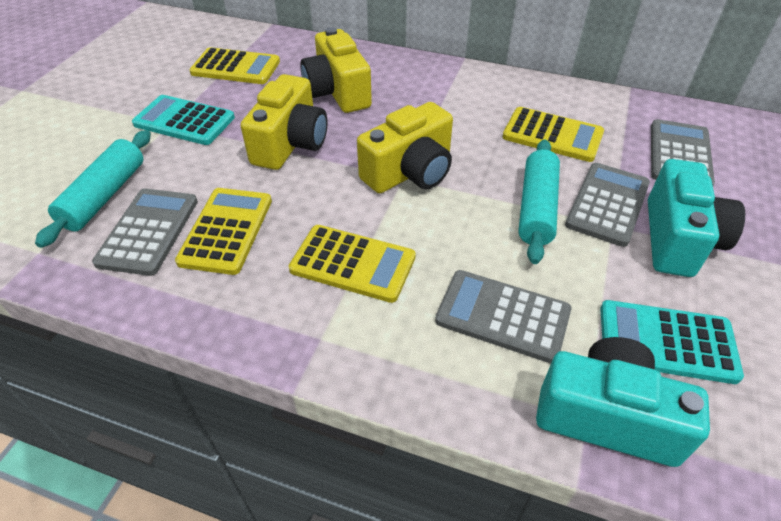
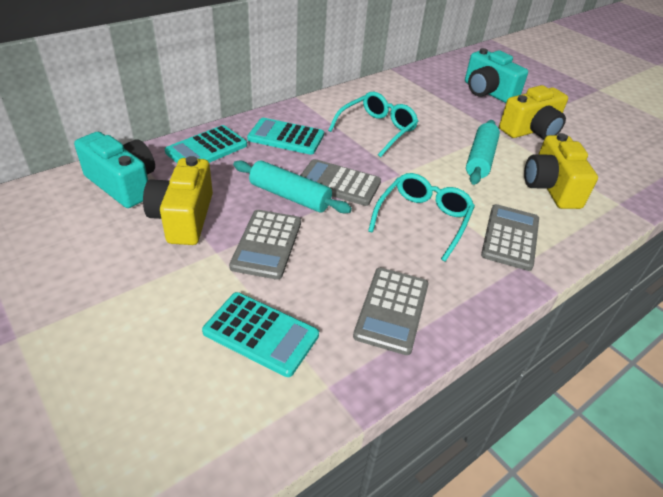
turquoise calculator: 2 -> 3
turquoise glasses: 0 -> 2
yellow calculator: 4 -> 0

